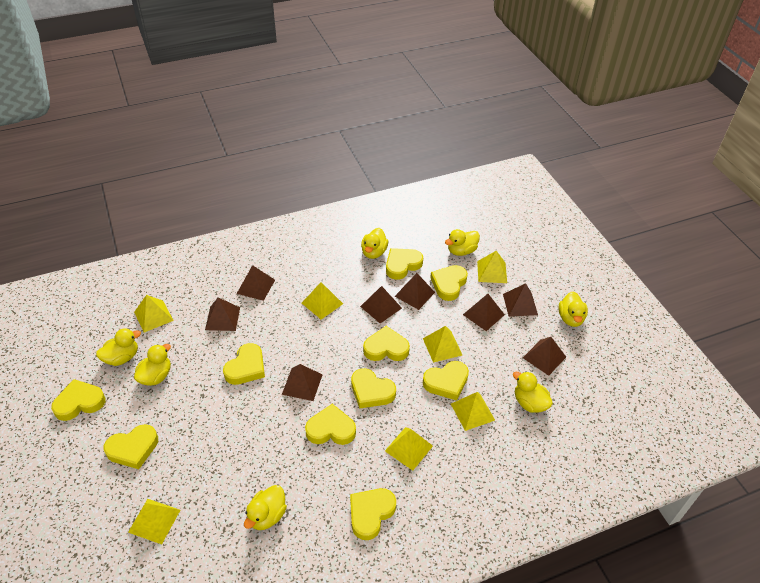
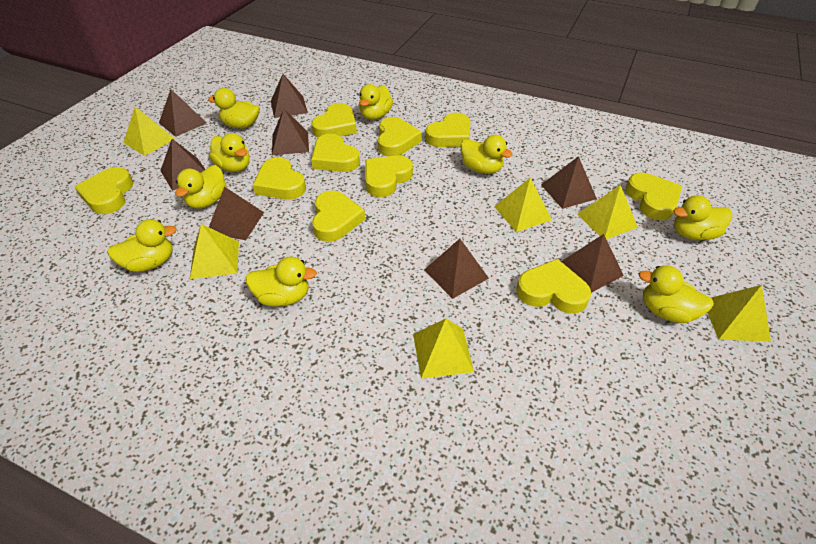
yellow duck: 7 -> 9
yellow pyramid: 7 -> 6

